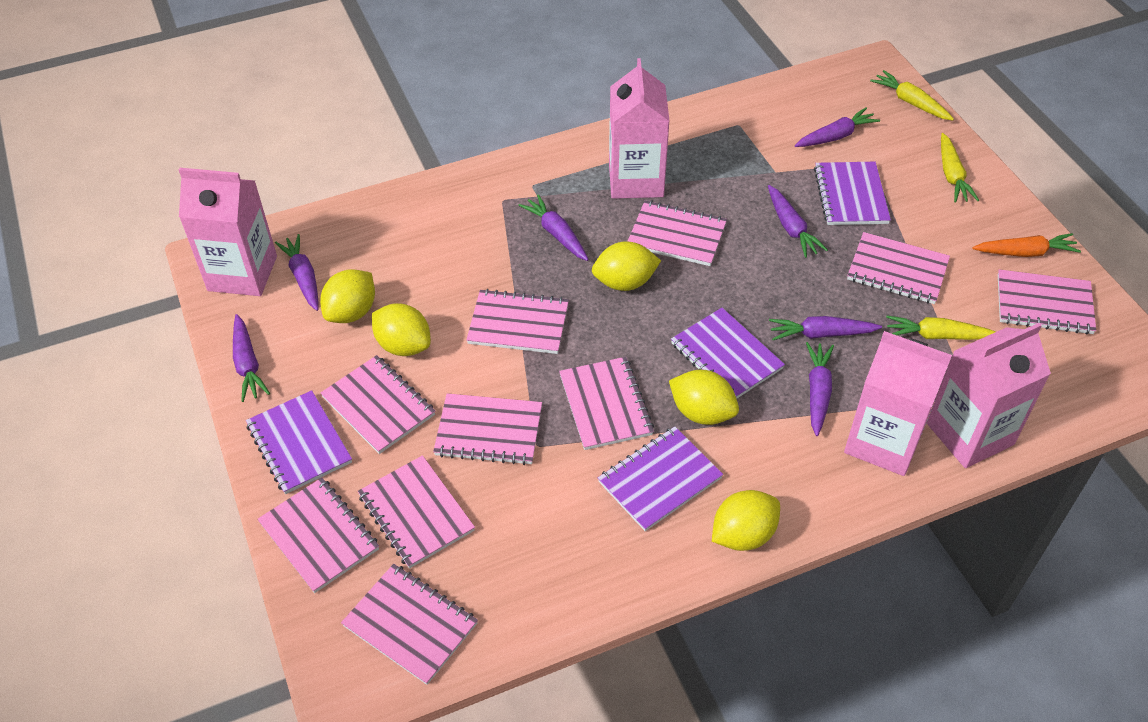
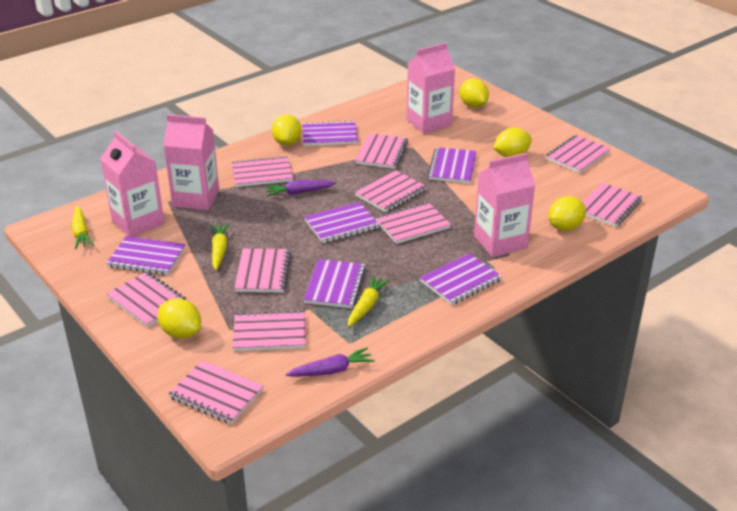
orange carrot: 1 -> 0
purple carrot: 7 -> 2
purple notebook: 4 -> 6

